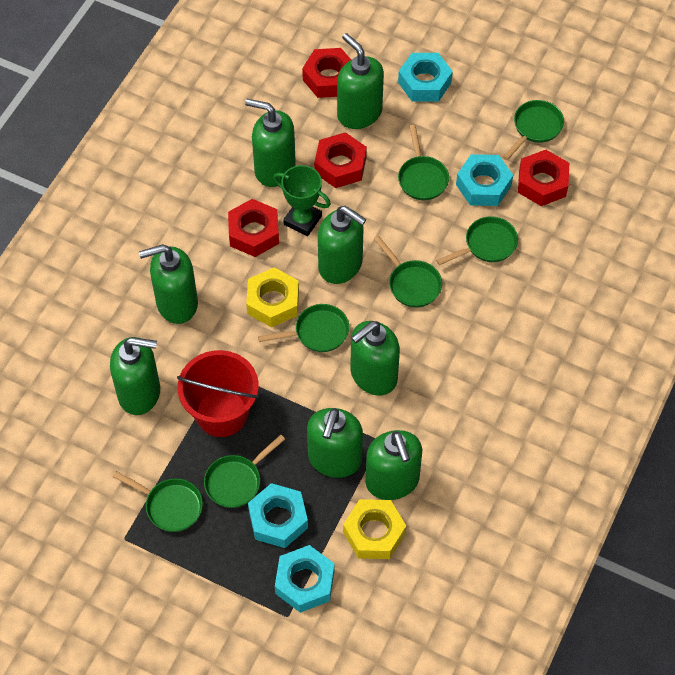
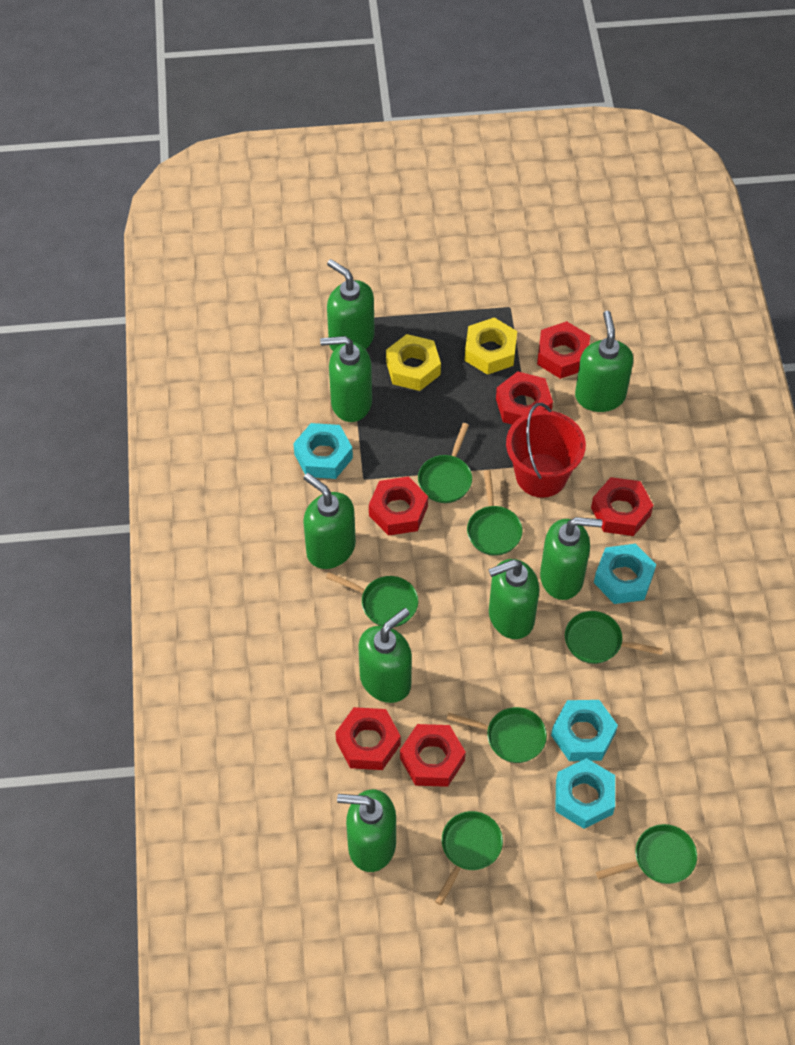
green trophy: 1 -> 0
red nut: 4 -> 6

